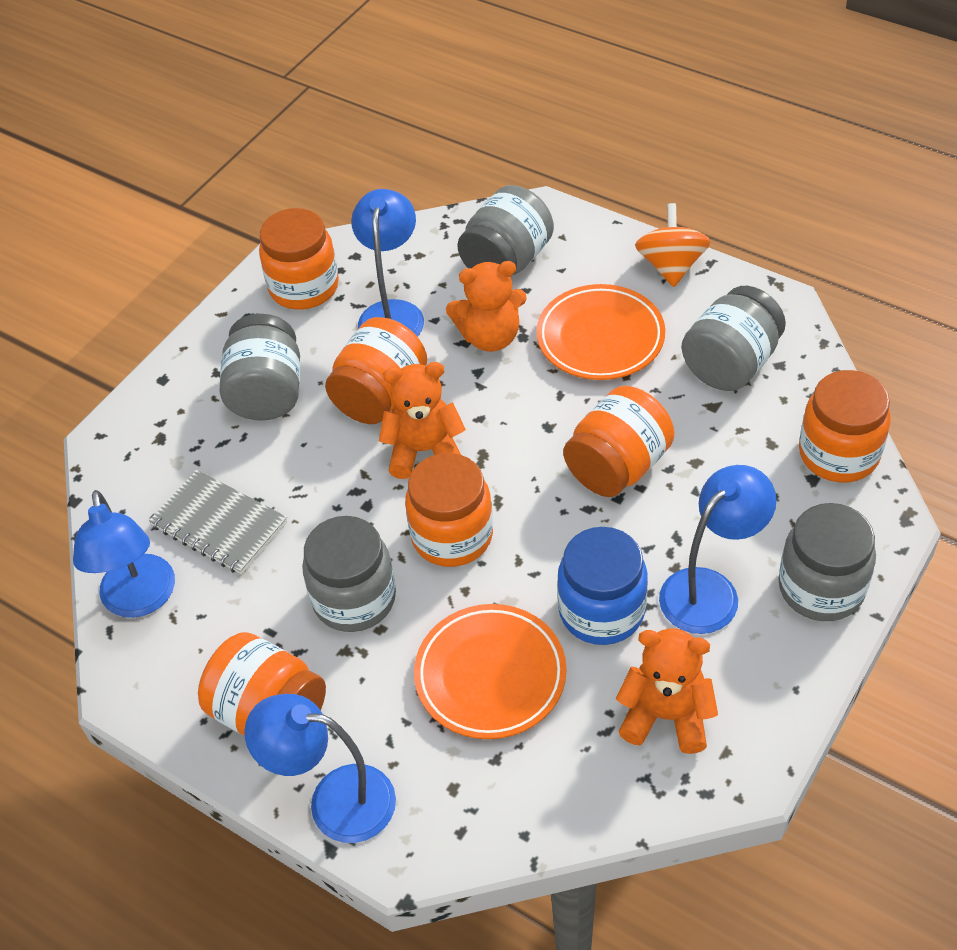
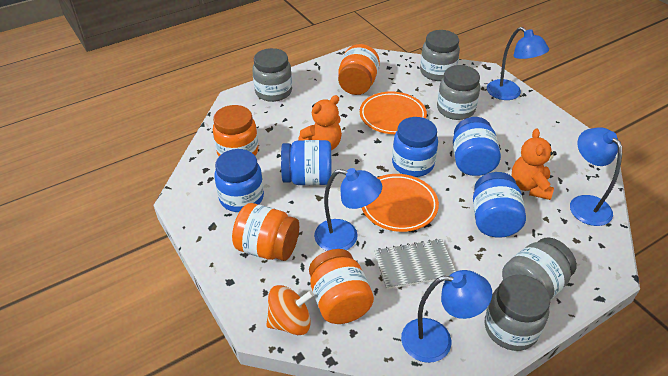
blue jar: 1 -> 5
orange jar: 6 -> 4
orange teddy bear: 3 -> 2

